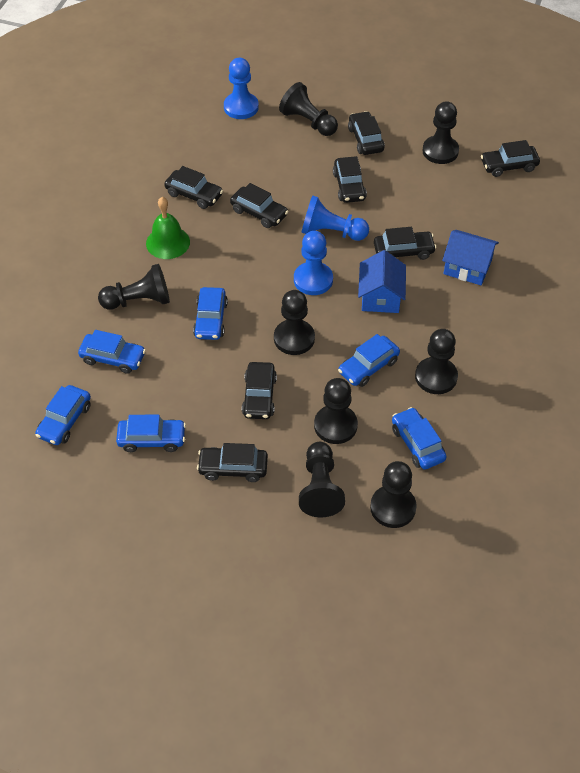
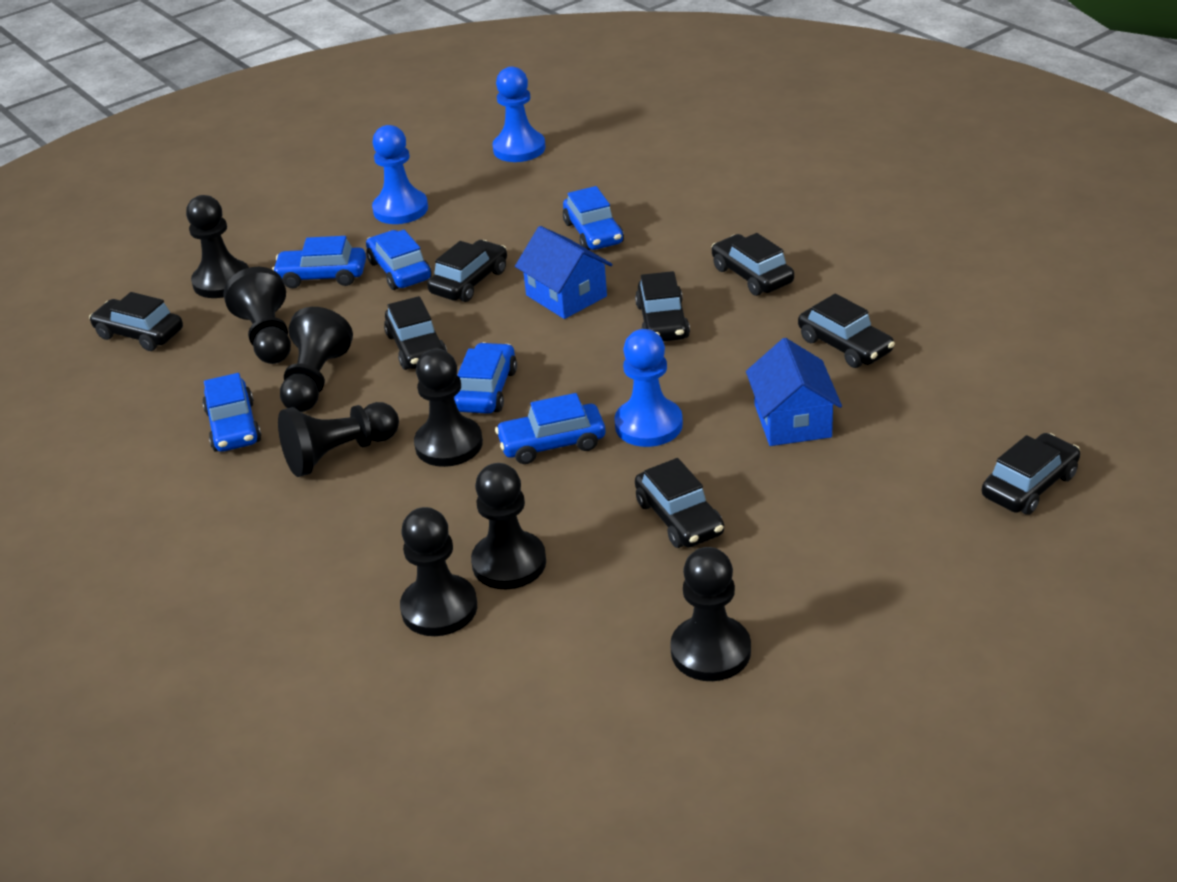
green bell: 1 -> 0

